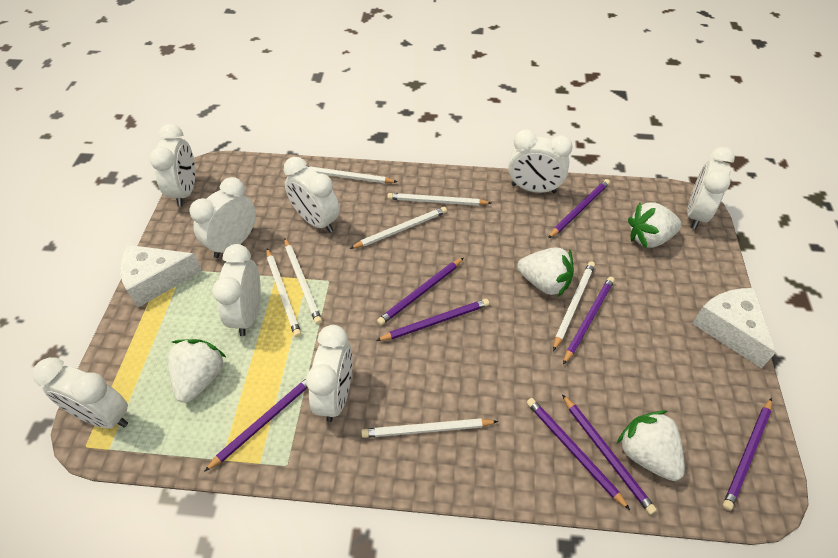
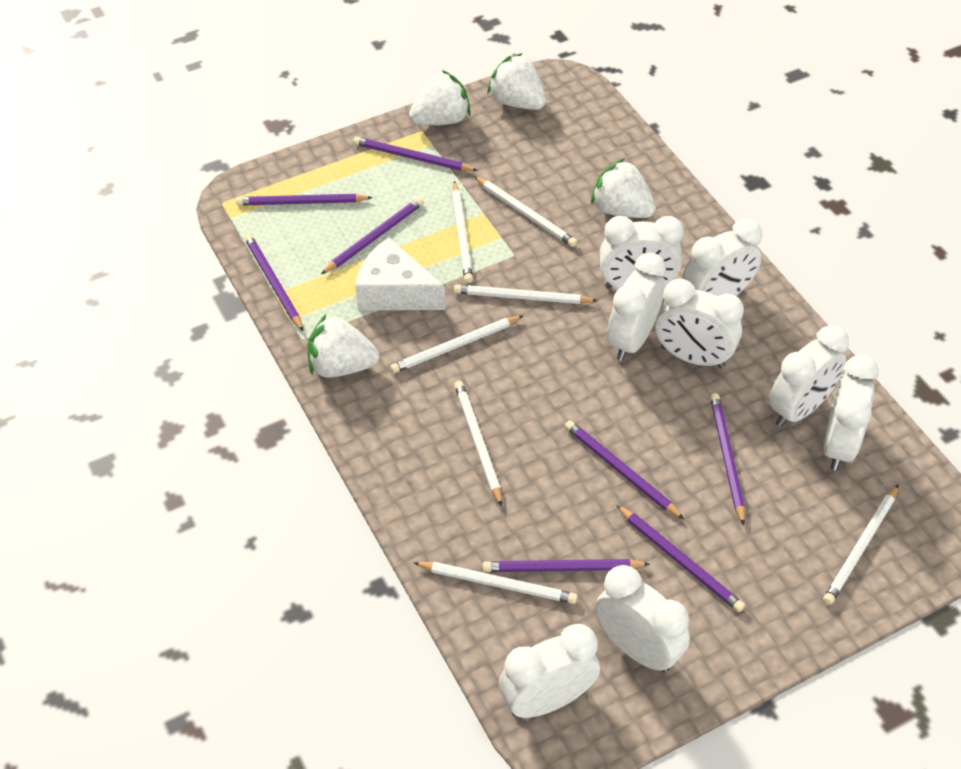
white cheese: 2 -> 1

